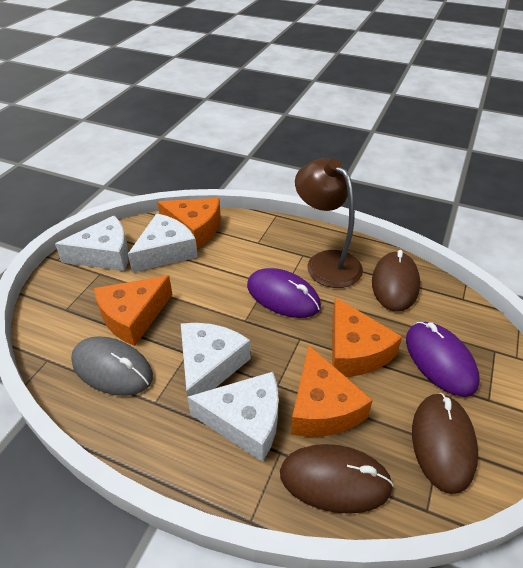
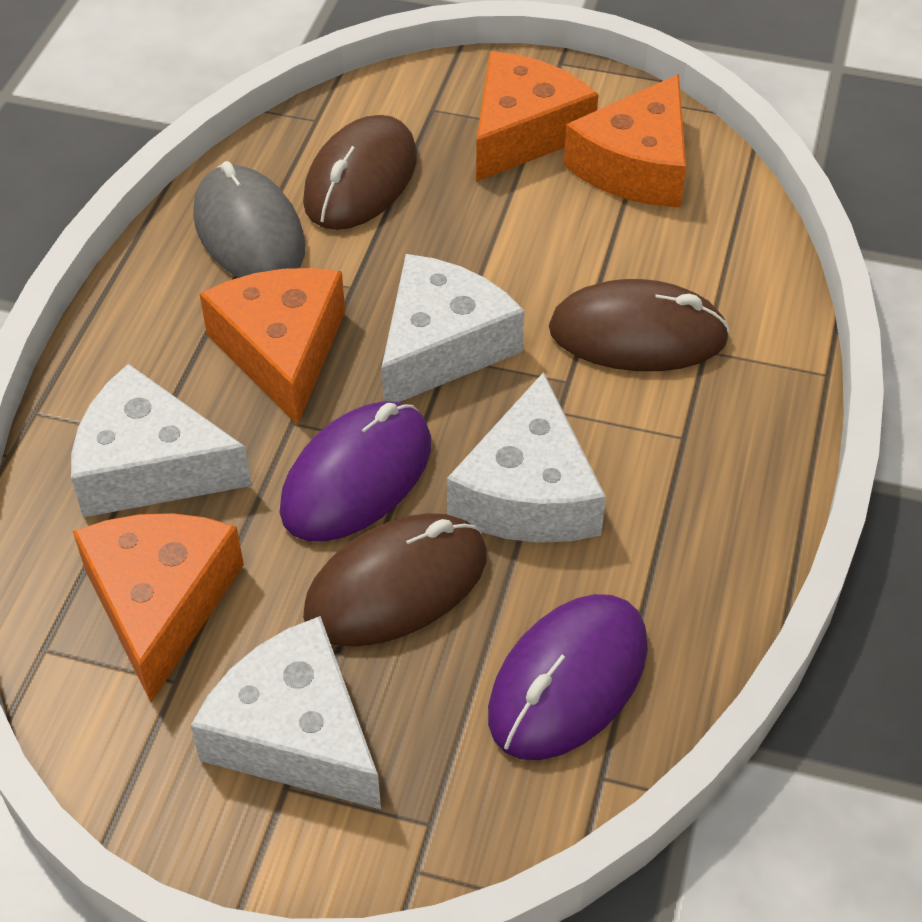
brown lamp: 1 -> 0

